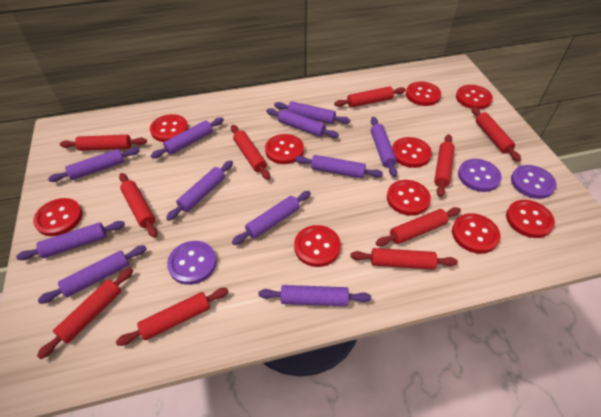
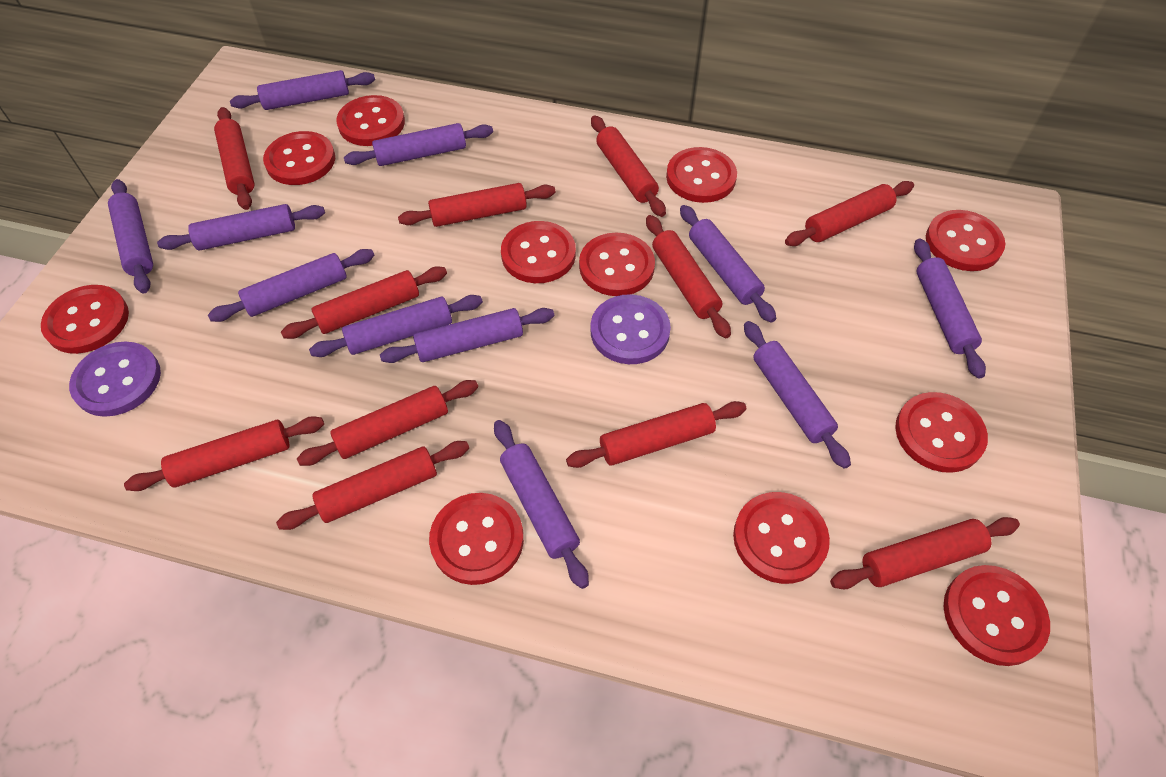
purple button: 3 -> 2
red button: 10 -> 11
red rolling pin: 10 -> 11

